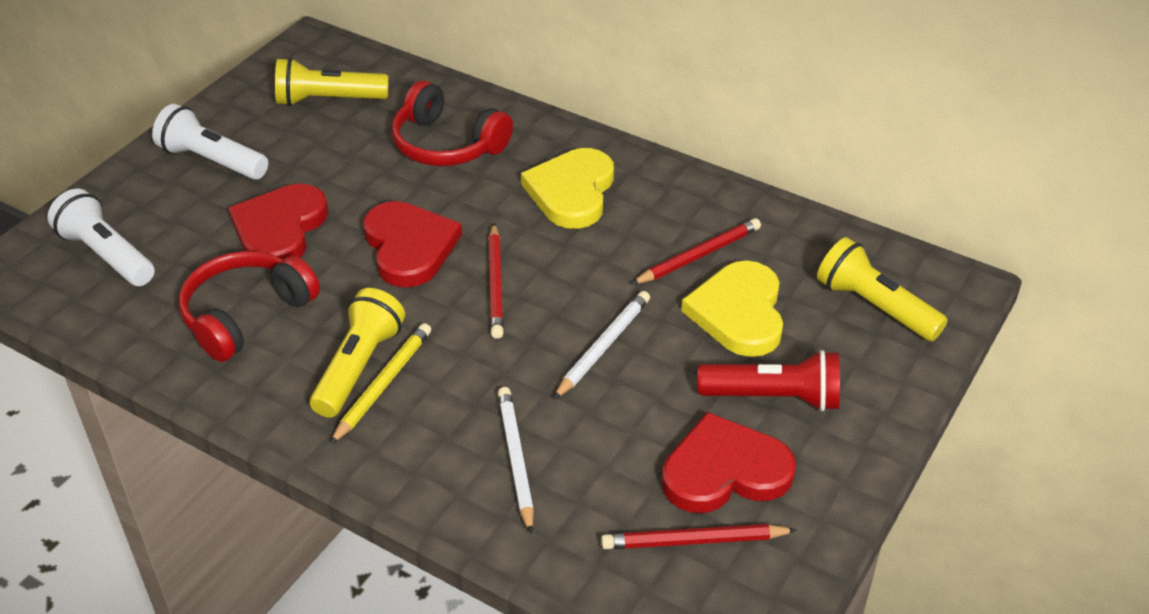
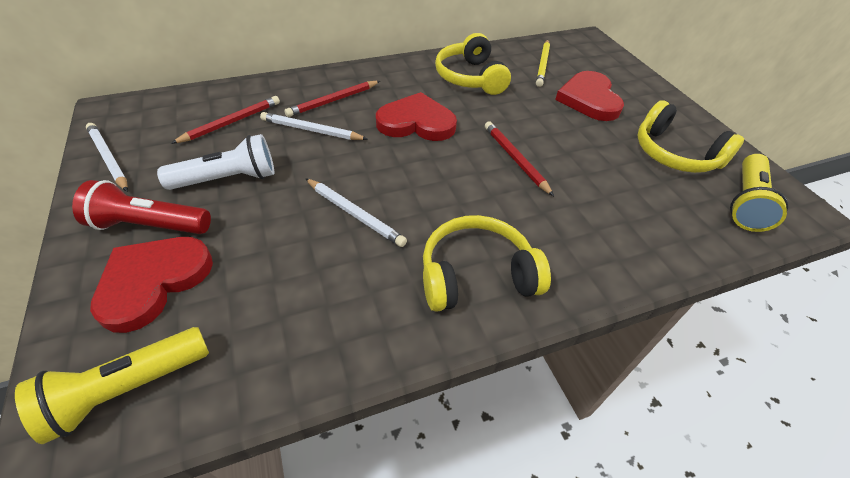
red headphones: 2 -> 0
white flashlight: 2 -> 1
white pencil: 2 -> 3
yellow flashlight: 3 -> 2
yellow headphones: 0 -> 3
yellow heart: 2 -> 0

